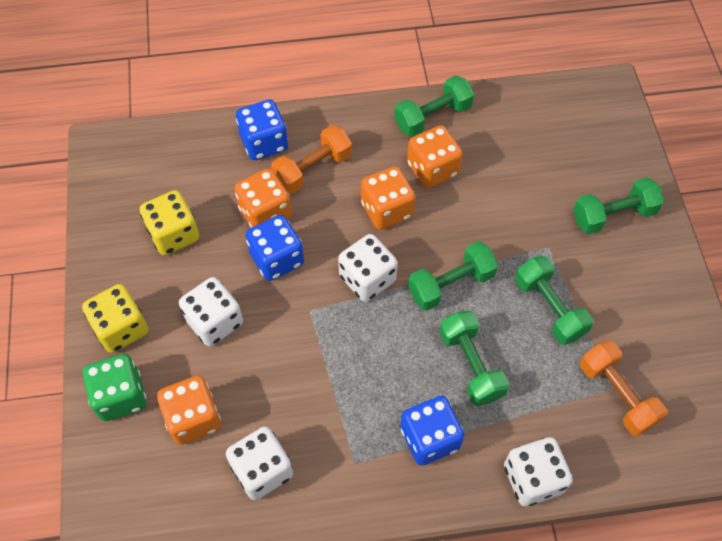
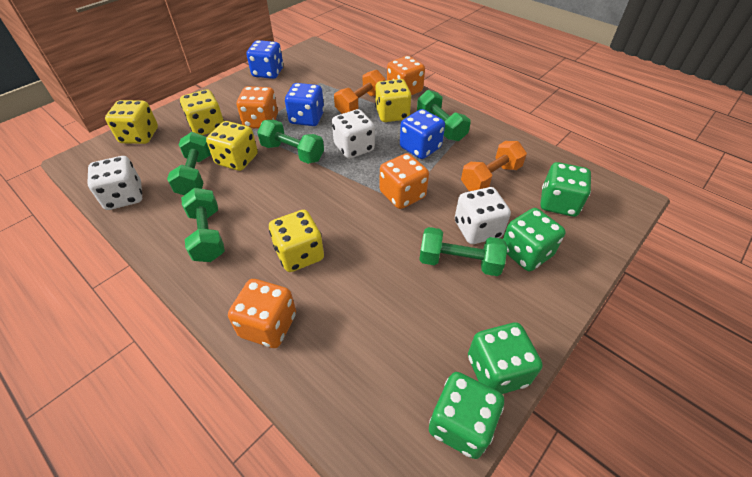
green dice: 1 -> 4
white dice: 4 -> 3
yellow dice: 2 -> 5

